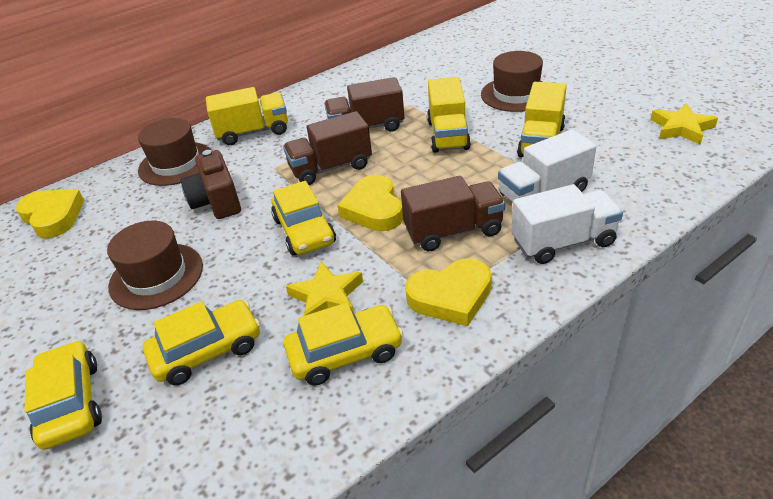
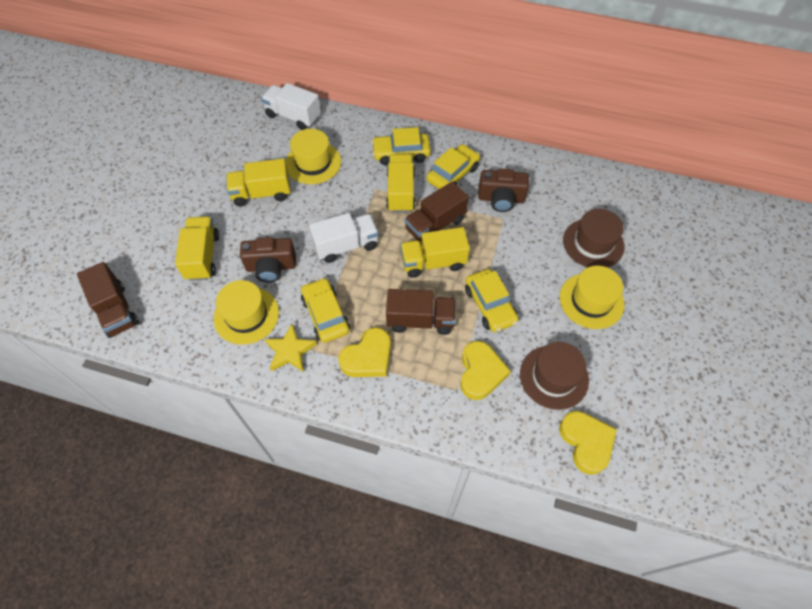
brown camera: 1 -> 2
brown hat: 3 -> 2
yellow hat: 0 -> 3
yellow star: 2 -> 1
yellow truck: 3 -> 4

